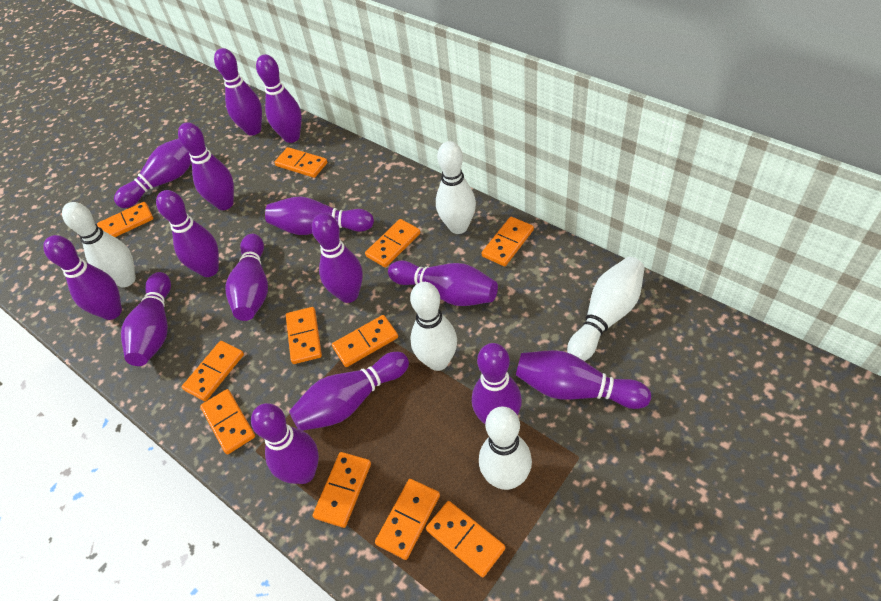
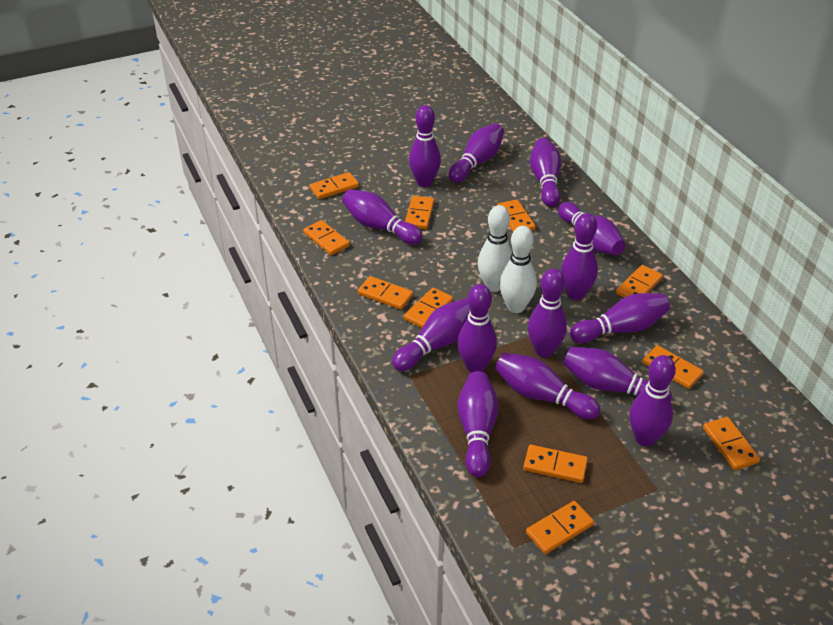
purple bowling pin: 15 -> 14
white bowling pin: 5 -> 2

